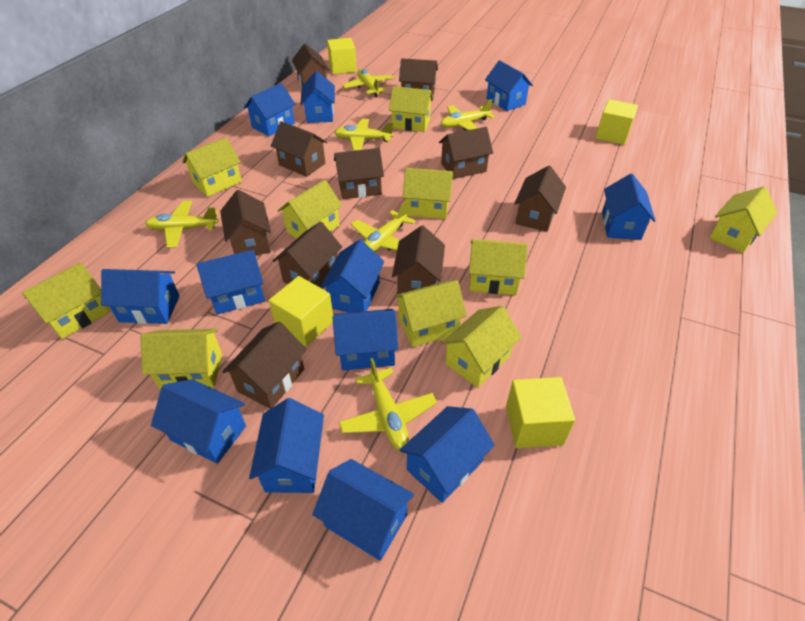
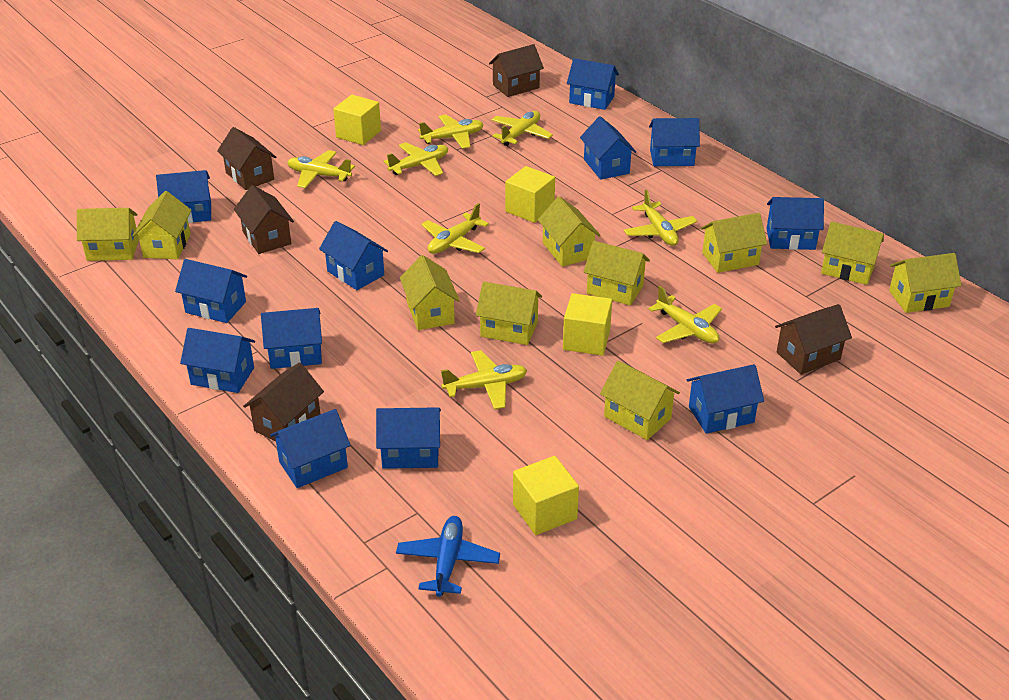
blue plane: 0 -> 1
brown house: 10 -> 5
yellow plane: 6 -> 8

